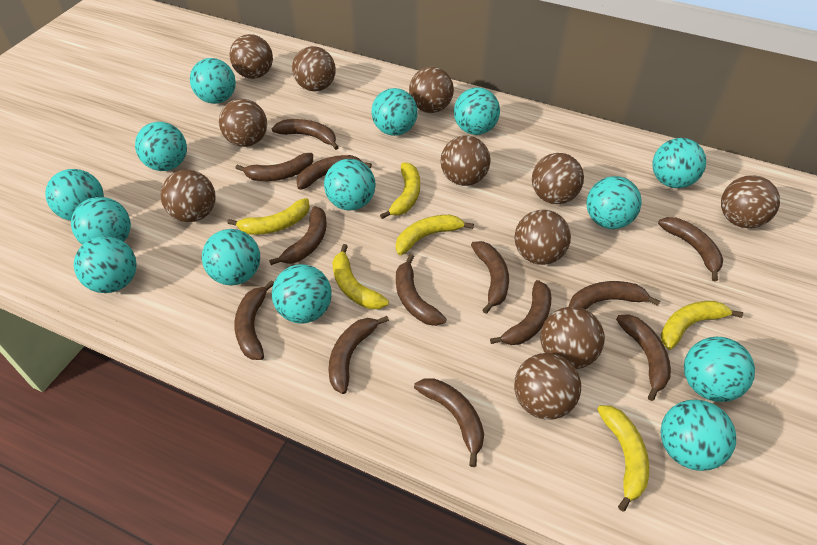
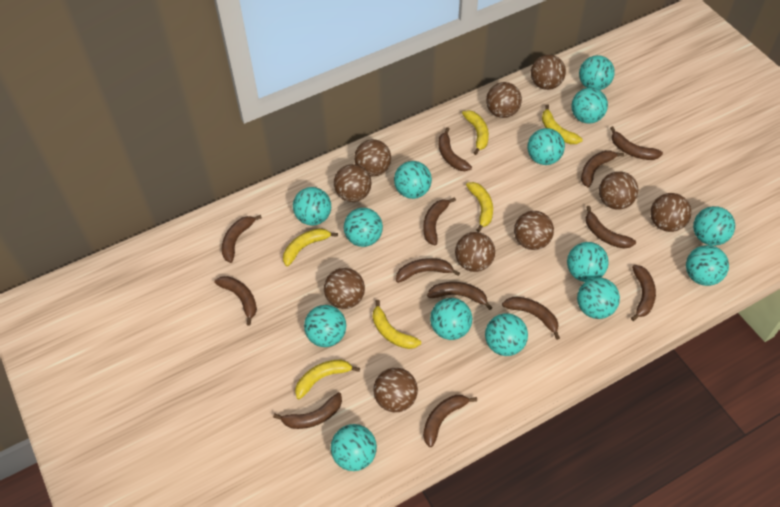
brown ball: 11 -> 10

